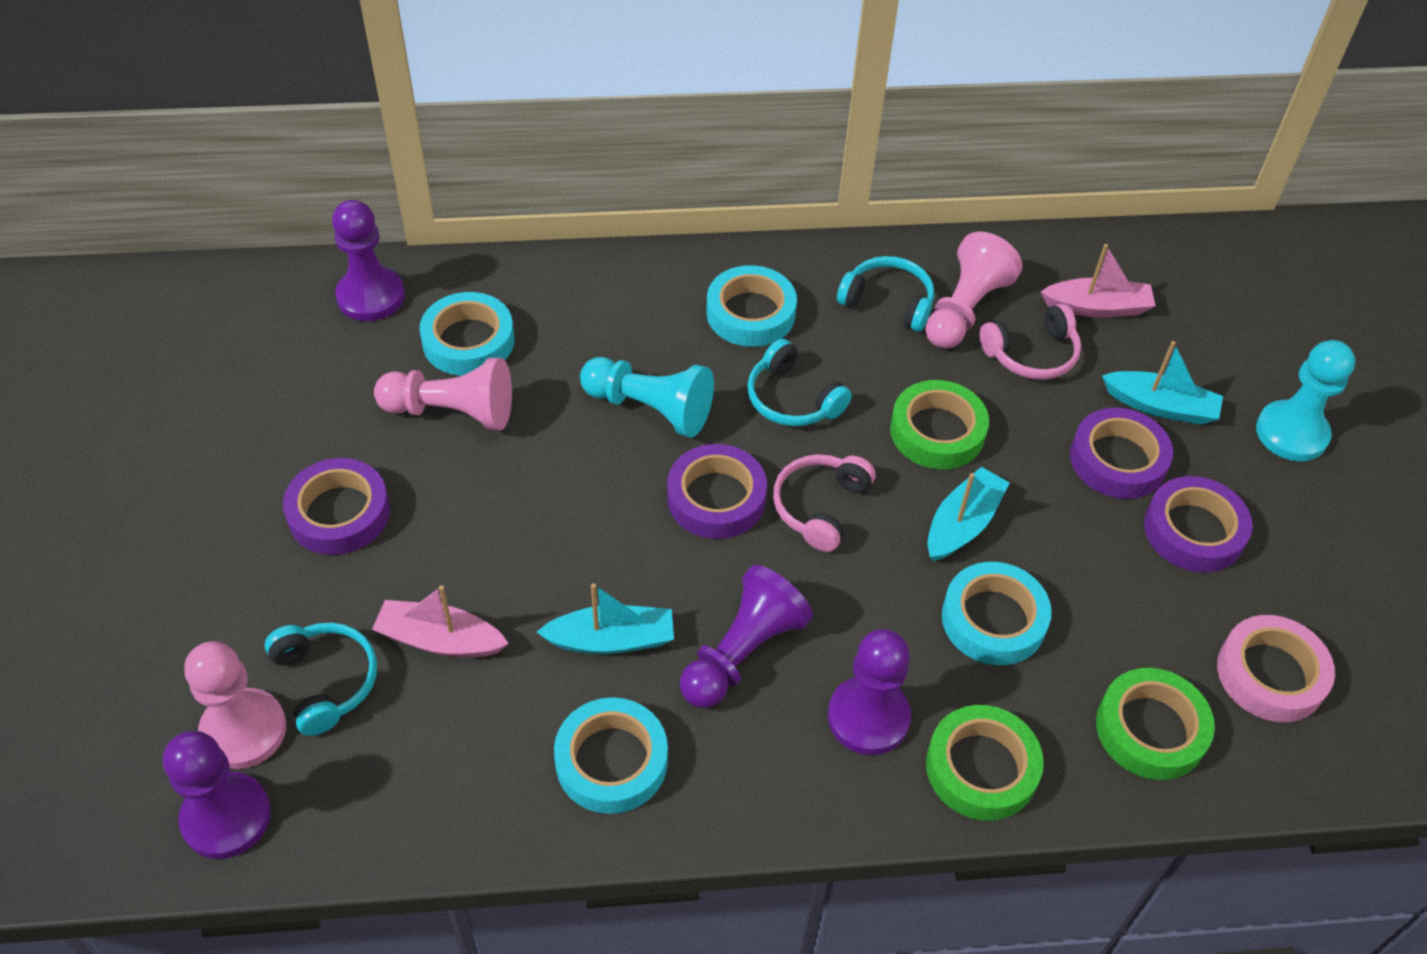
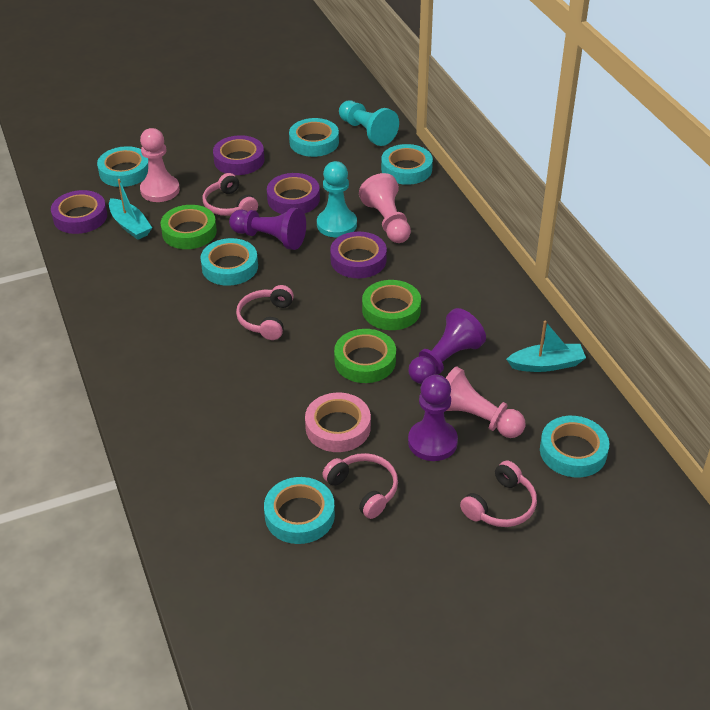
pink boat: 2 -> 0
pink headphones: 2 -> 4
purple pawn: 4 -> 3
turquoise boat: 3 -> 2
turquoise headphones: 3 -> 0
turquoise tape: 4 -> 6

